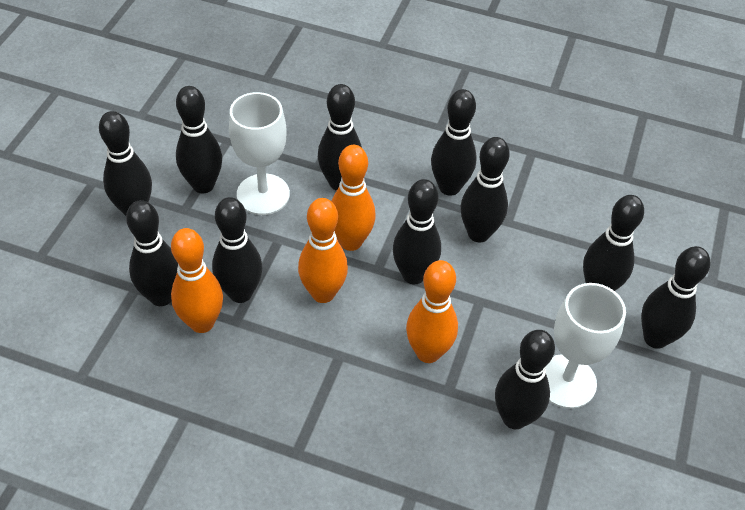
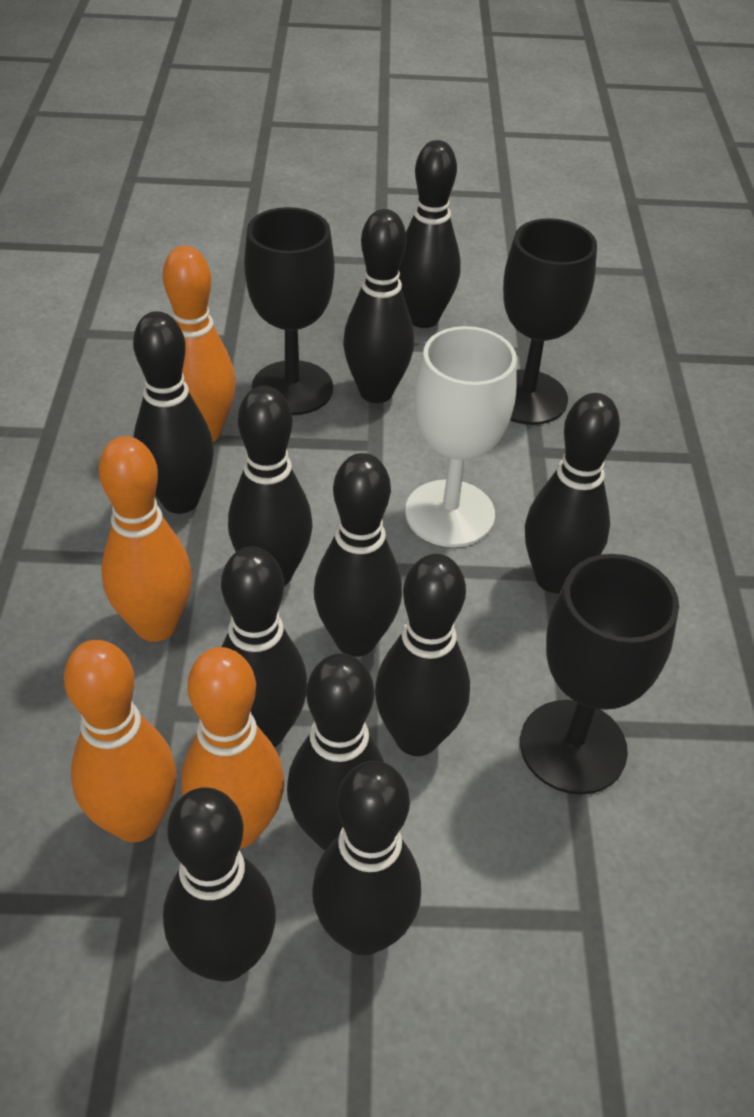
black goblet: 0 -> 3
white goblet: 2 -> 1

